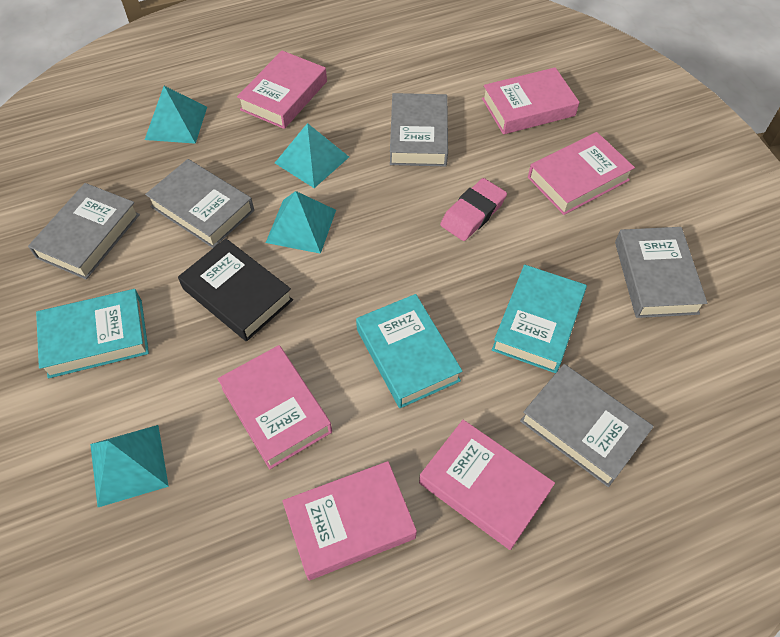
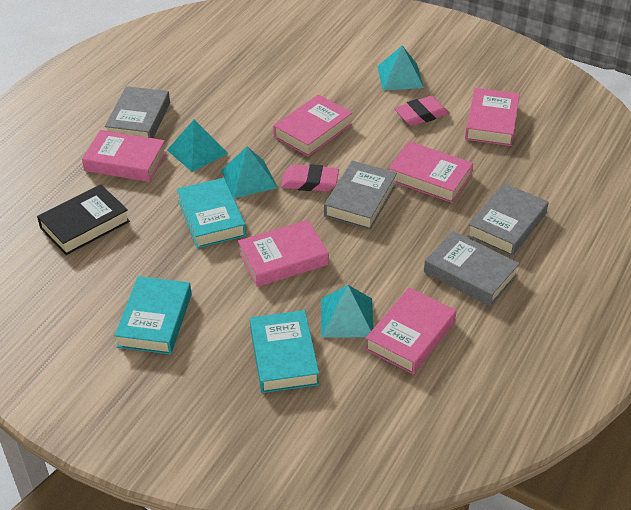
grey book: 5 -> 4
pink eraser: 1 -> 2

